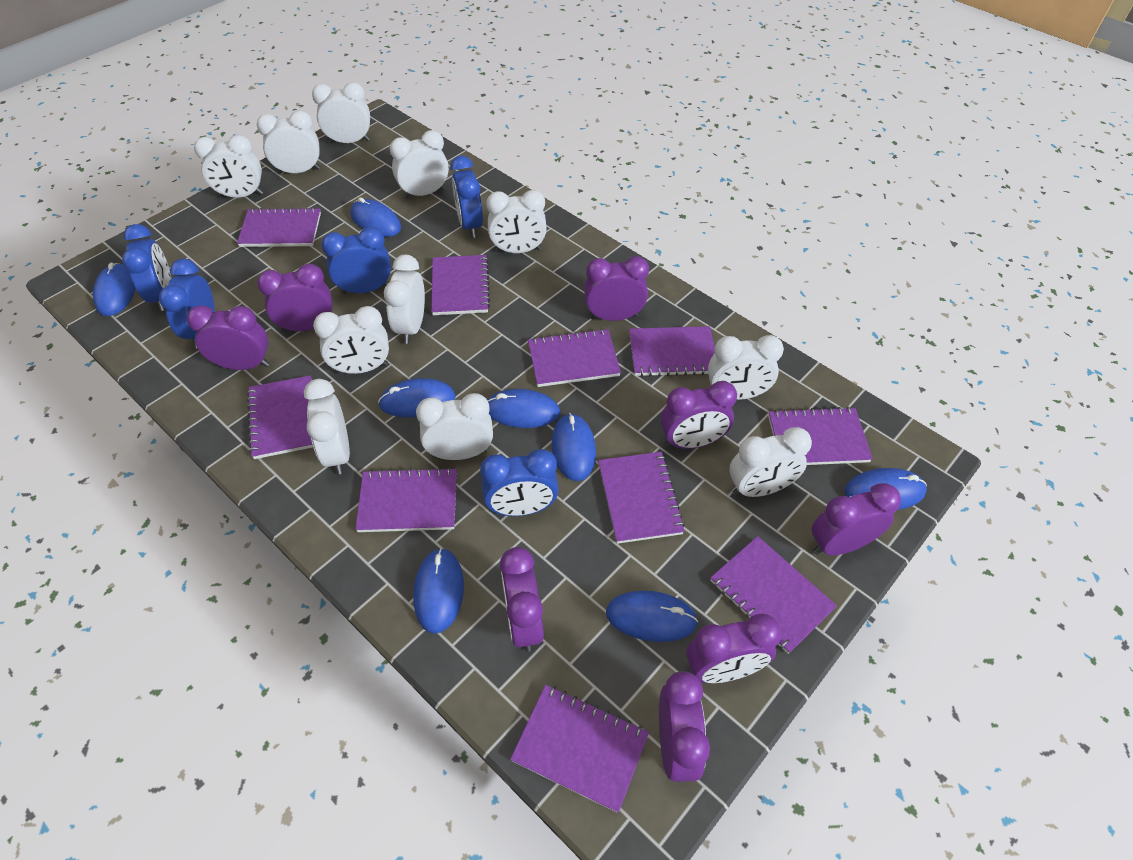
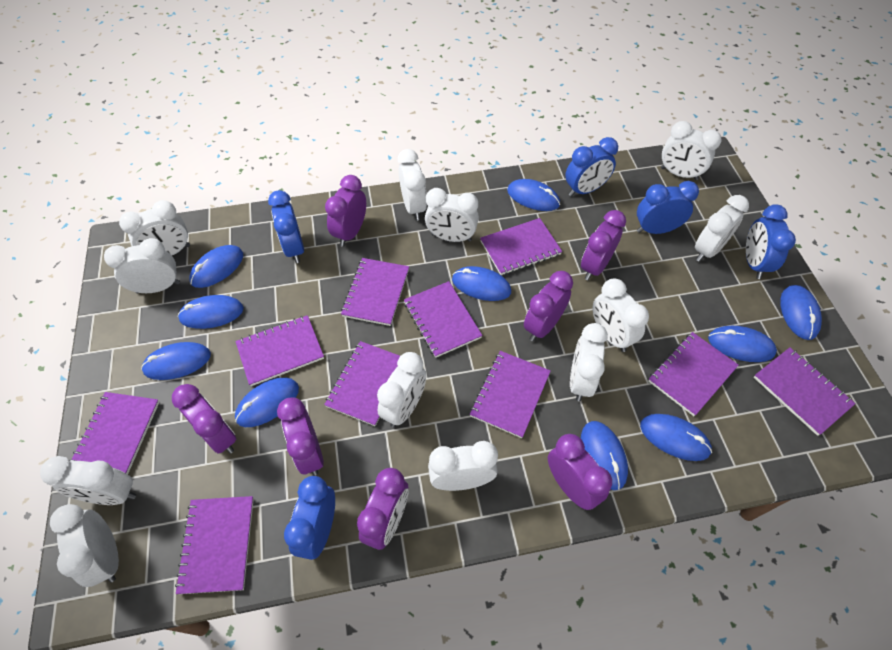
blue mouse: 8 -> 10
purple clock: 8 -> 7
white clock: 11 -> 12

